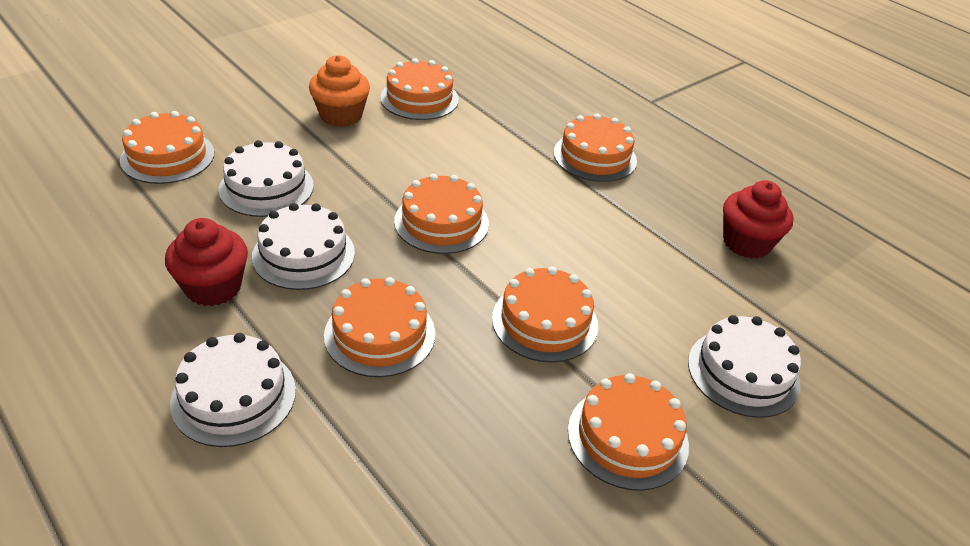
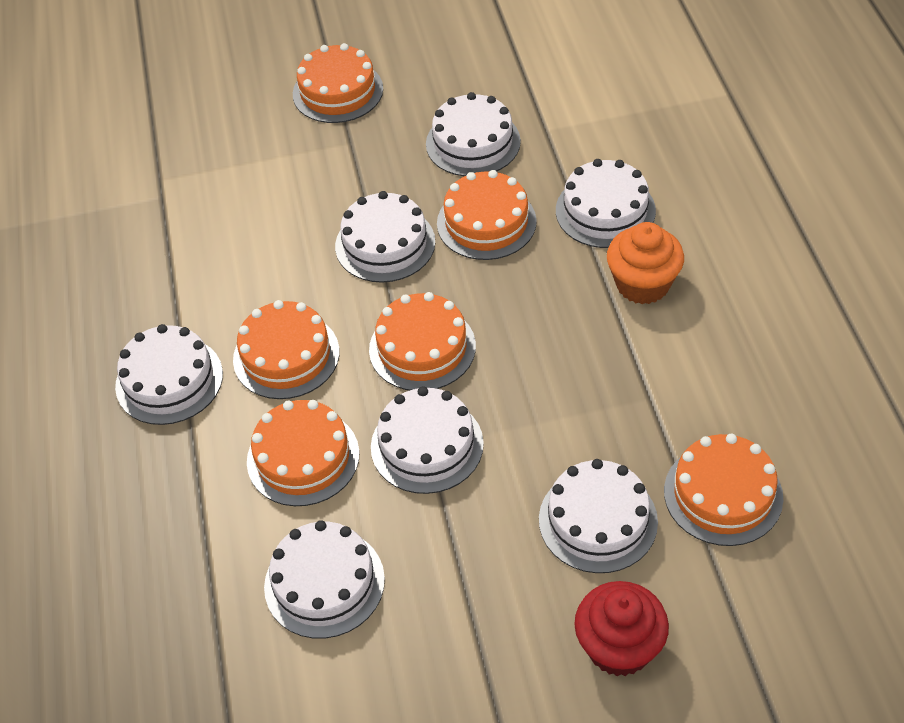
orange cake: 7 -> 6
red cupcake: 2 -> 1
white cake: 4 -> 7

